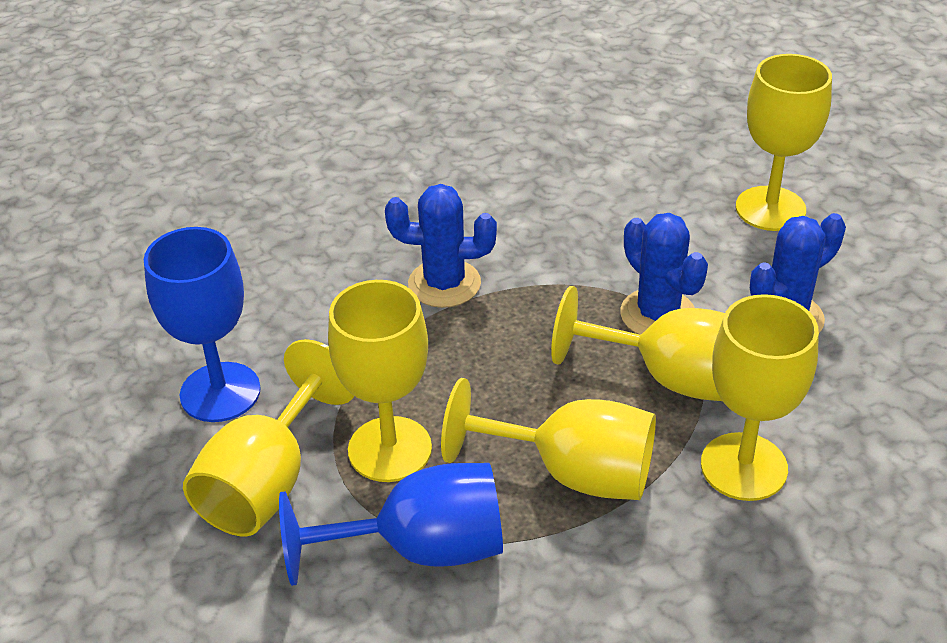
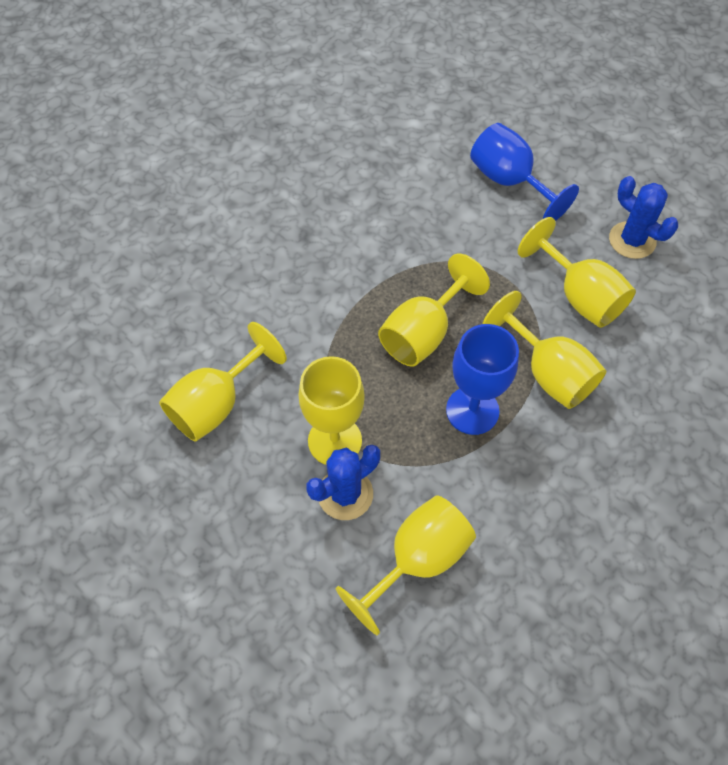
blue cactus: 3 -> 2

